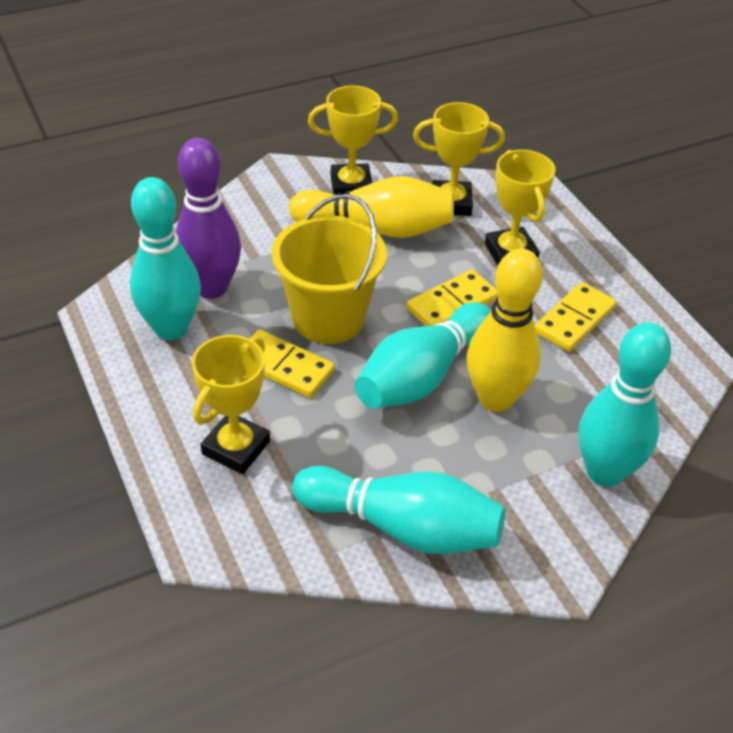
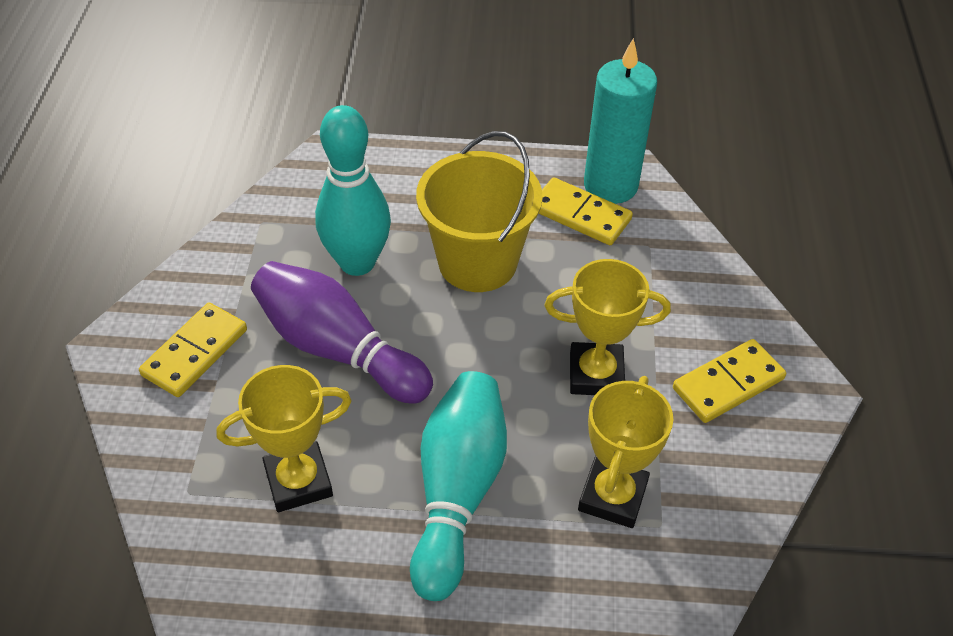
turquoise bowling pin: 4 -> 2
turquoise candle: 0 -> 1
yellow bowling pin: 2 -> 0
yellow trophy: 4 -> 3

